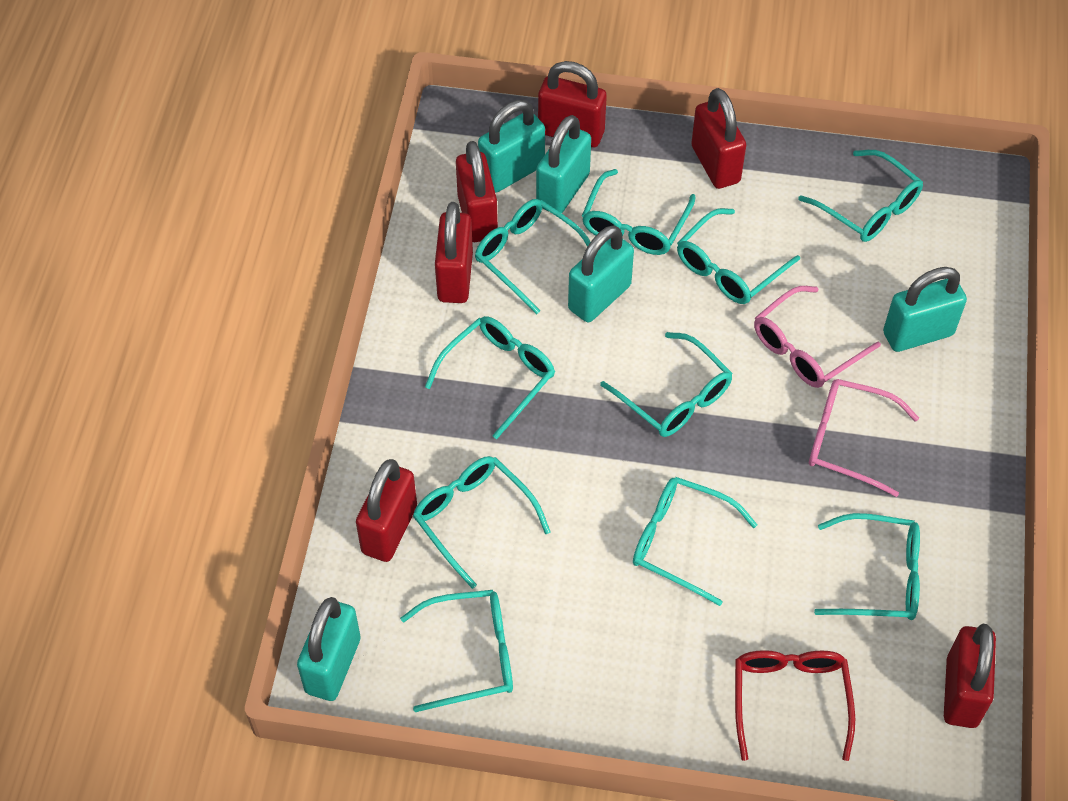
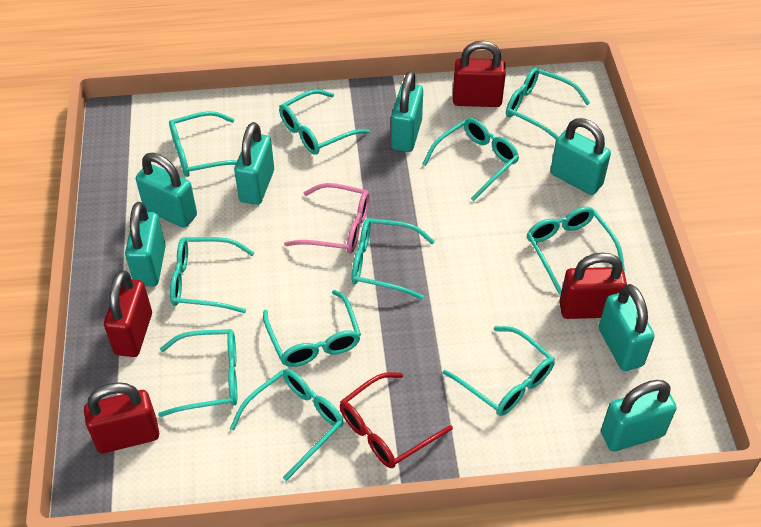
pink glasses: 2 -> 1
red padlock: 6 -> 4
turquoise glasses: 10 -> 11
turquoise padlock: 5 -> 7

